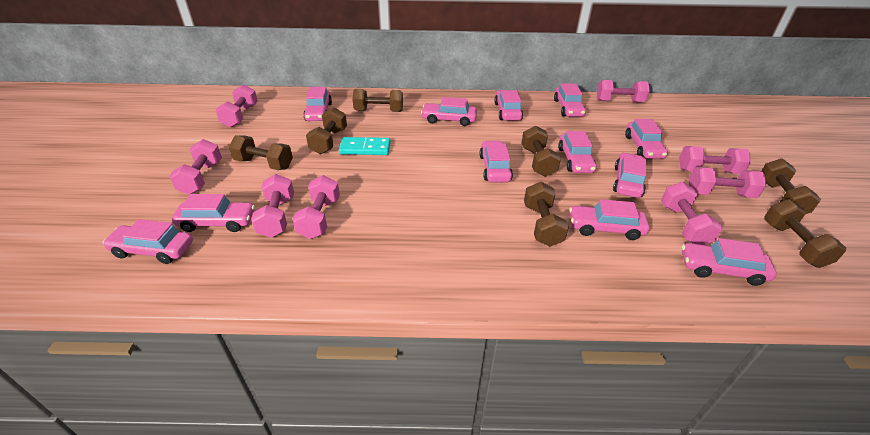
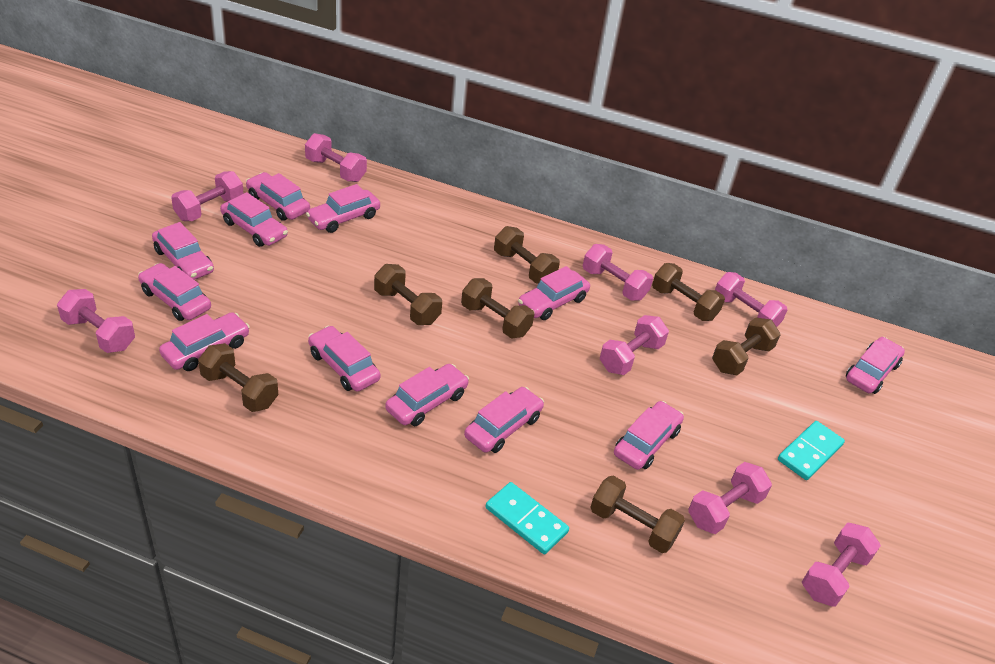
turquoise domino: 1 -> 2

